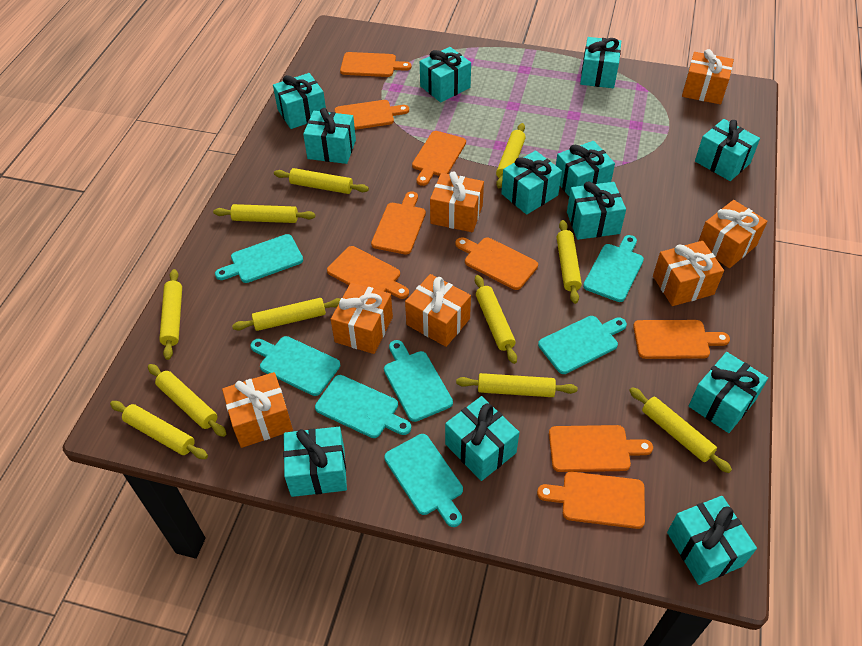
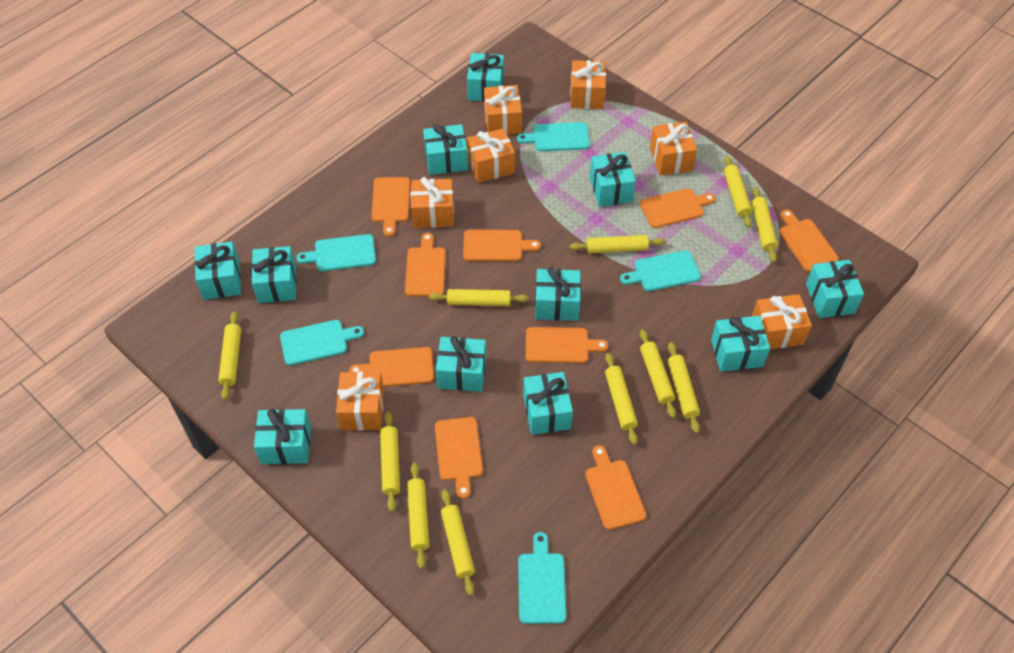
turquoise cutting board: 7 -> 5
turquoise gift: 12 -> 11

